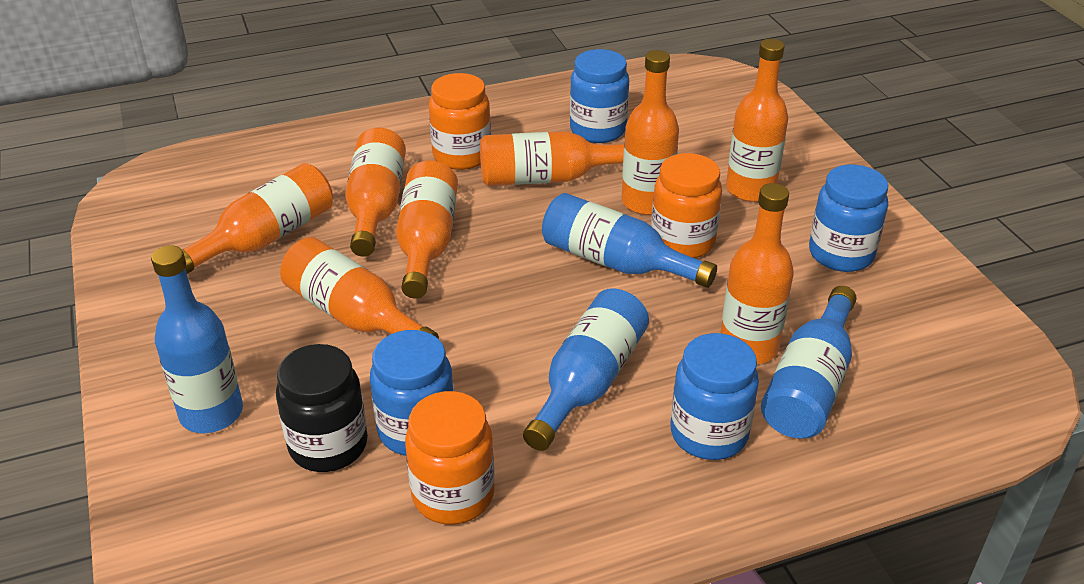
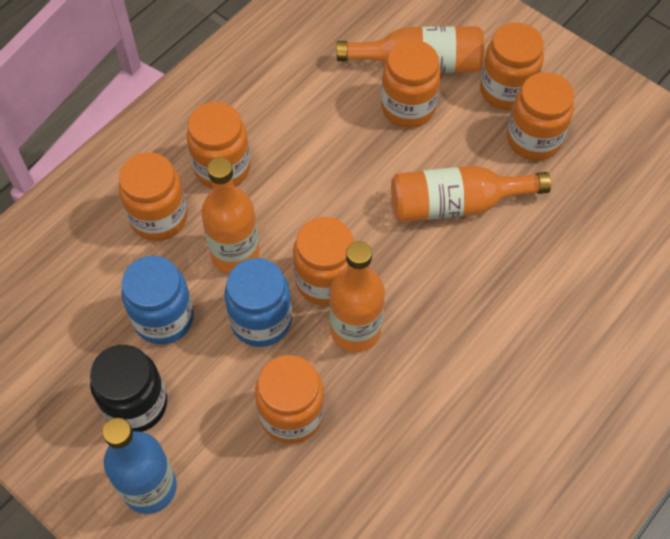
blue bottle: 4 -> 1
blue jar: 4 -> 2
orange bottle: 8 -> 4
orange jar: 3 -> 7

